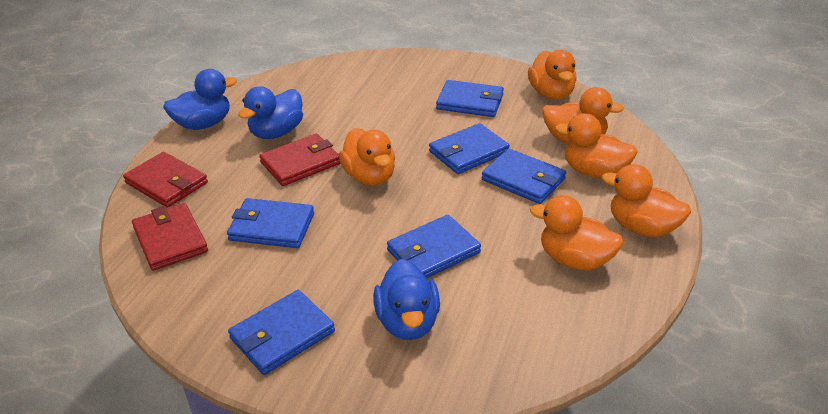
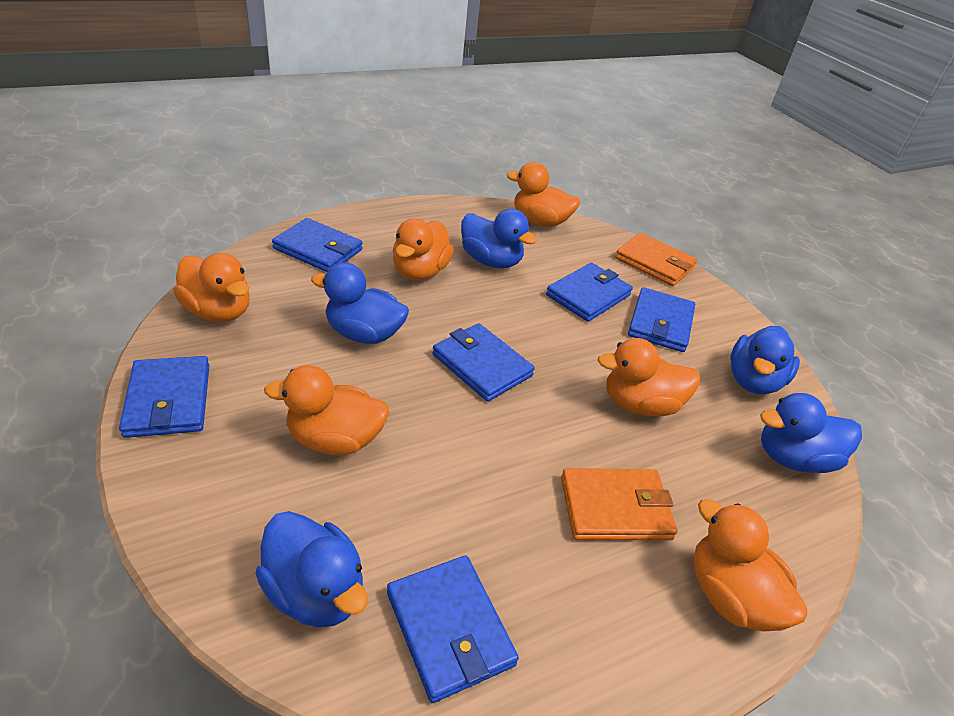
blue duck: 3 -> 5
orange wallet: 0 -> 2
red wallet: 3 -> 0

